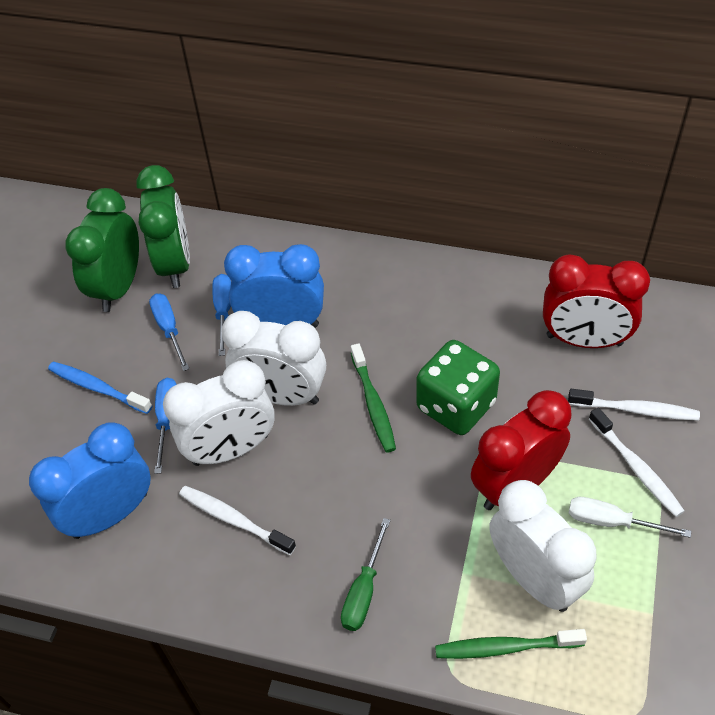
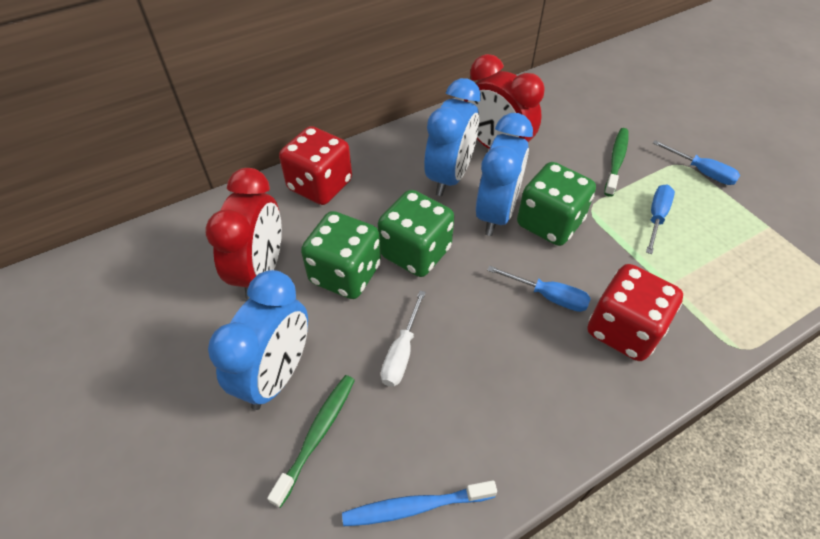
blue clock: 2 -> 3
green clock: 2 -> 0
green dice: 1 -> 3
green screwdriver: 1 -> 0
red dice: 0 -> 2
white clock: 3 -> 0
white toothbrush: 3 -> 0

